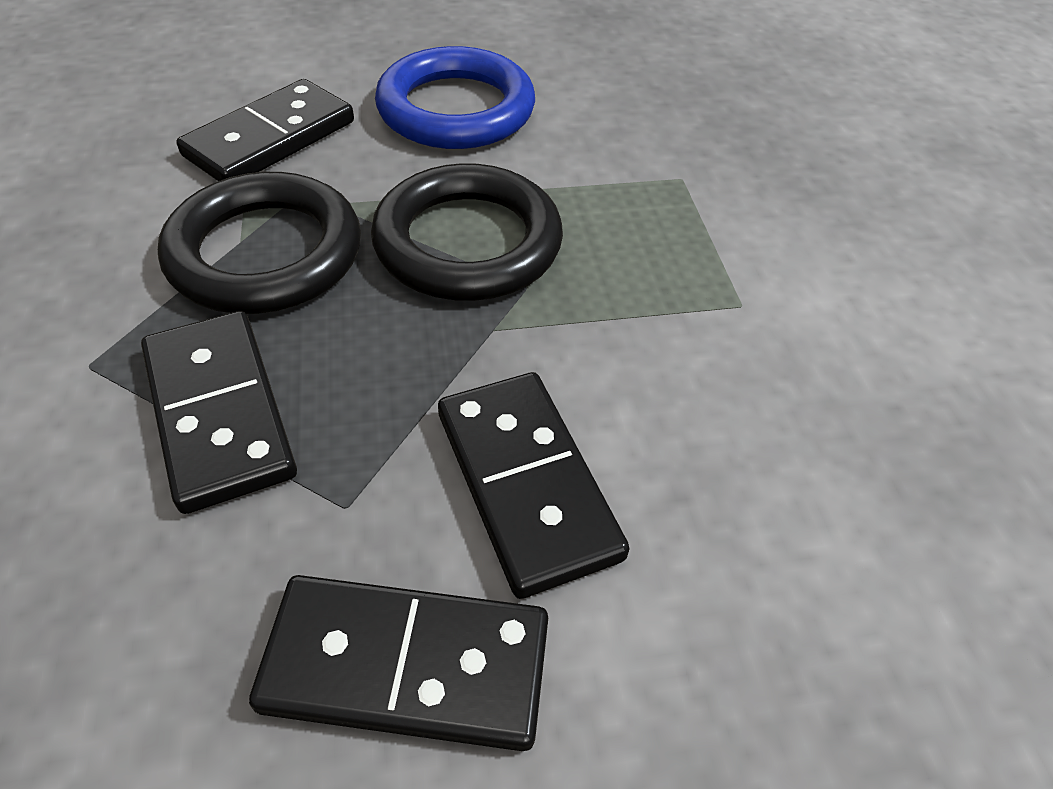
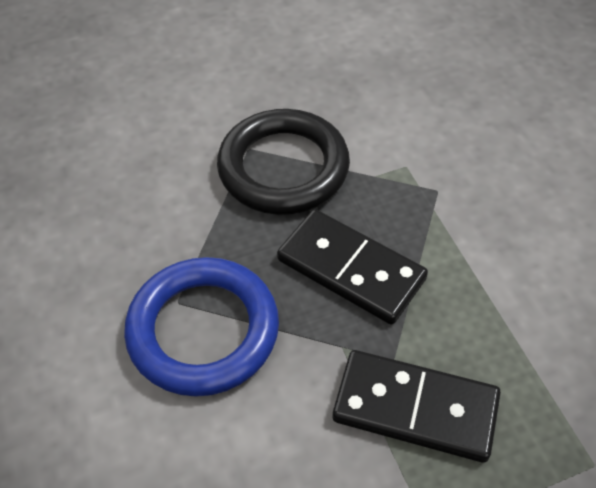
black domino: 4 -> 2
black ring: 2 -> 1

